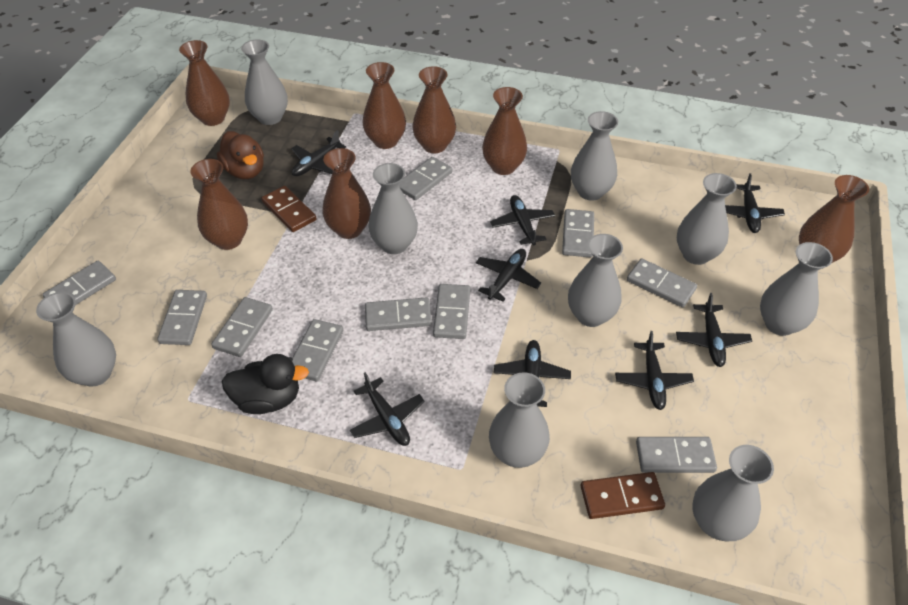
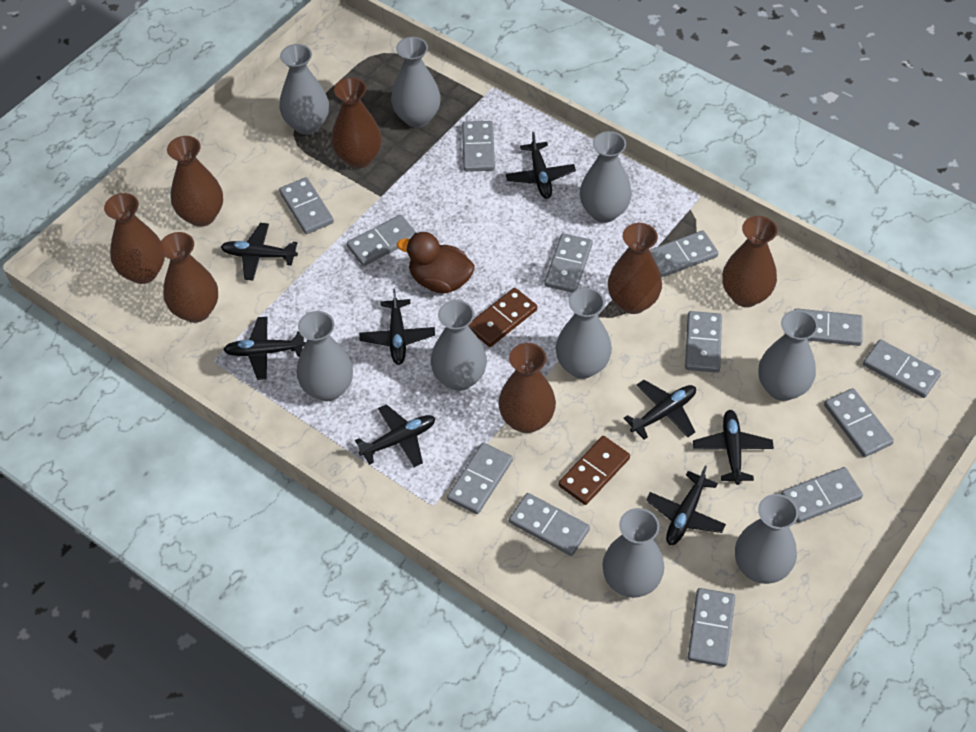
black duck: 1 -> 0
grey domino: 10 -> 13

